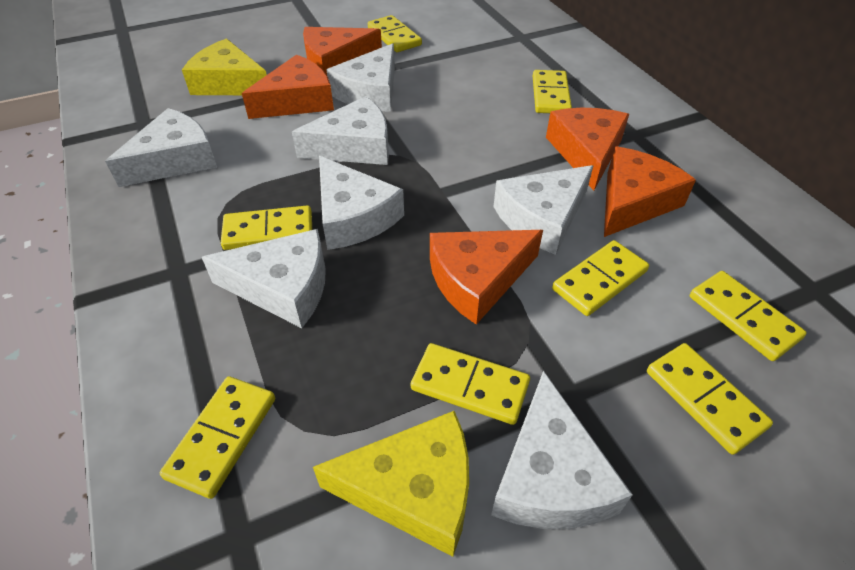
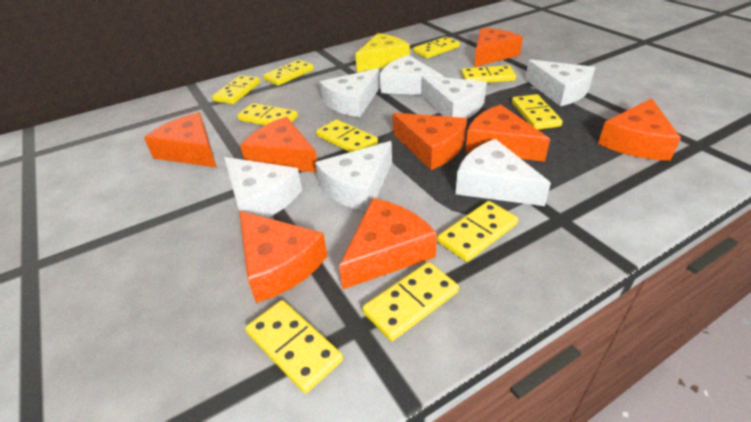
orange cheese: 5 -> 8
yellow cheese: 2 -> 1
yellow domino: 8 -> 10

